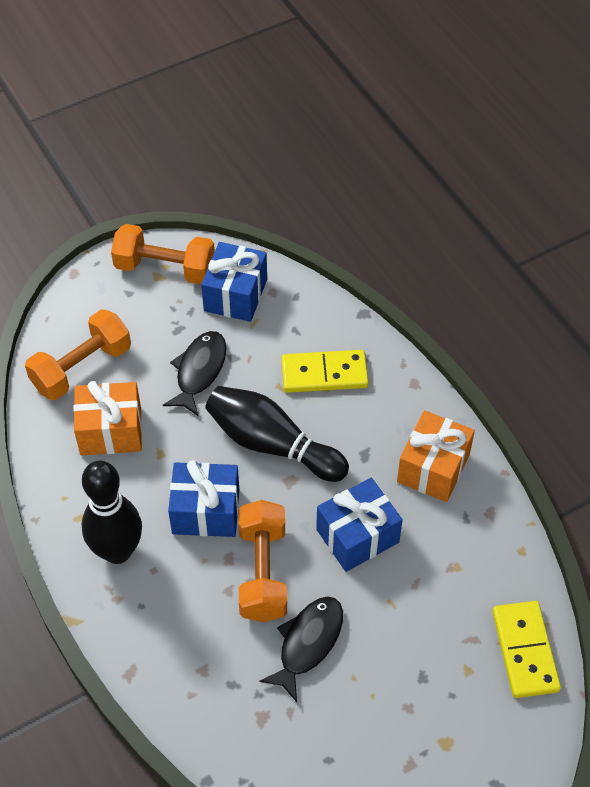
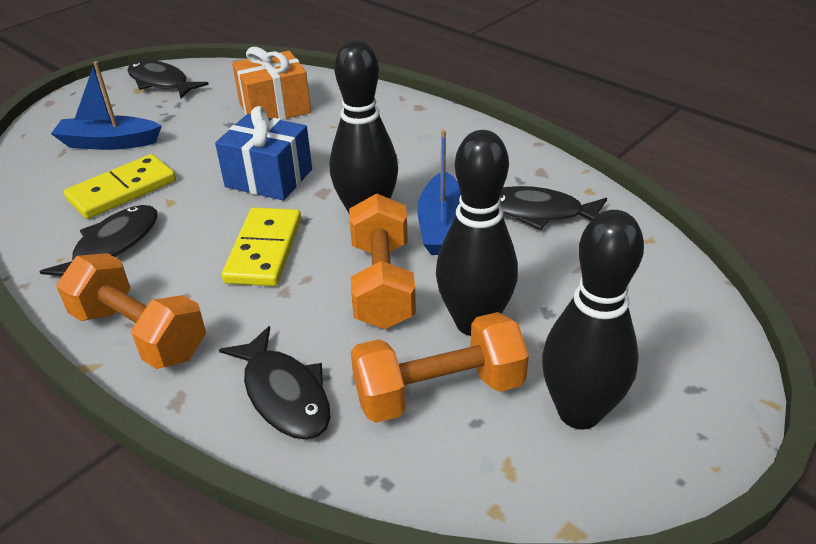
black bowling pin: 2 -> 3
black fish: 2 -> 4
blue boat: 0 -> 2
blue gift: 3 -> 1
orange gift: 2 -> 1

